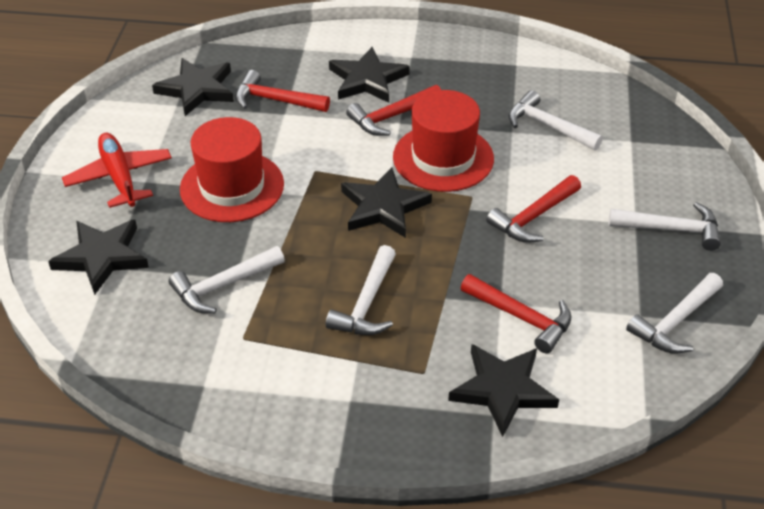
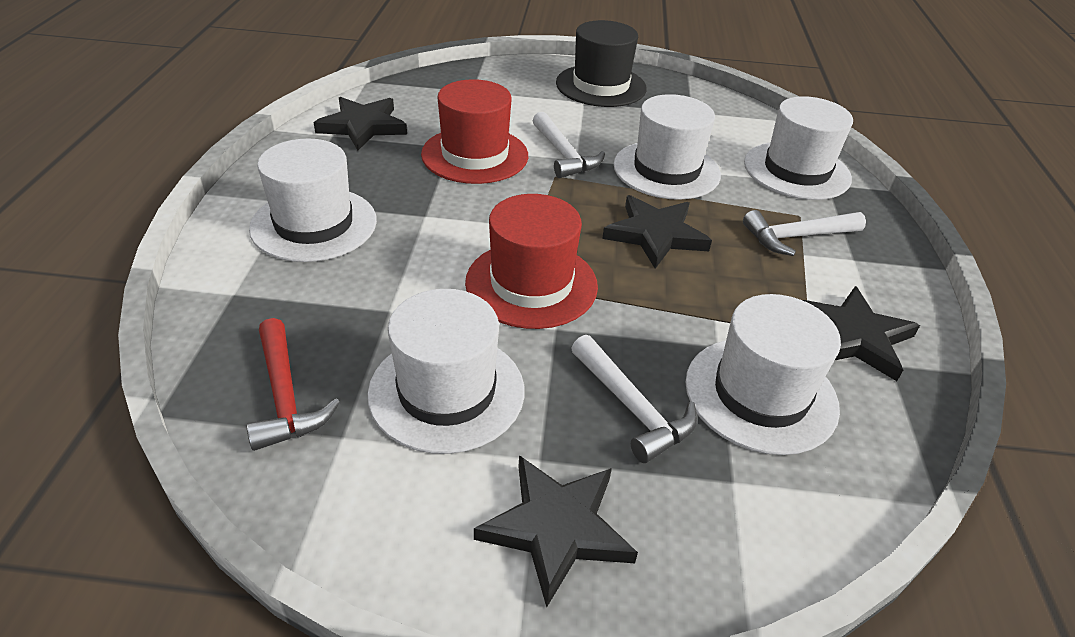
black hat: 0 -> 1
black star: 5 -> 4
red hammer: 4 -> 1
red plane: 1 -> 0
white hammer: 5 -> 3
white hat: 0 -> 5

